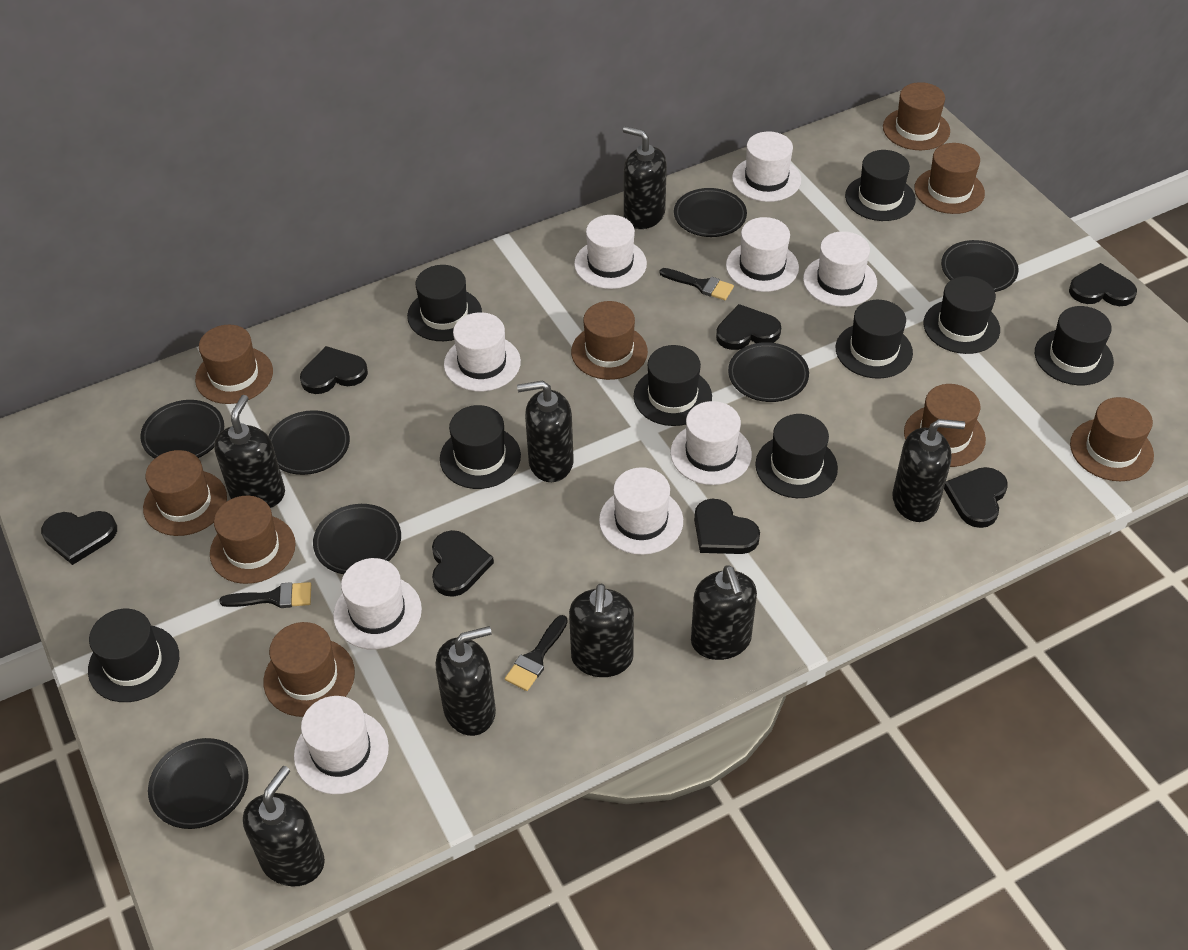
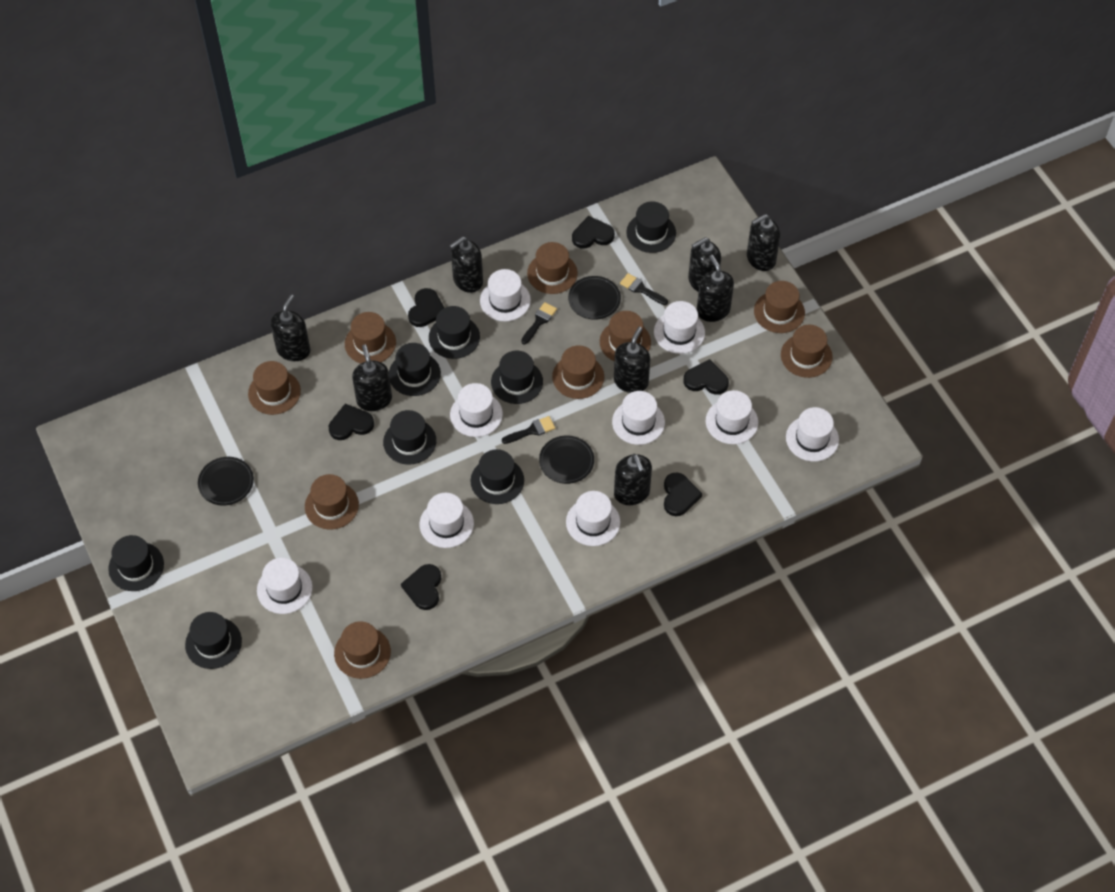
black hat: 9 -> 8
black heart: 7 -> 6
black plate: 7 -> 3

